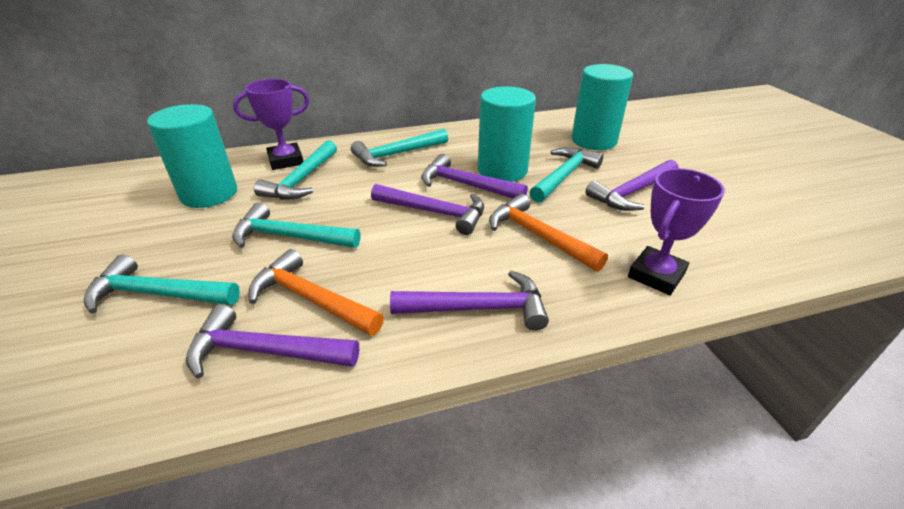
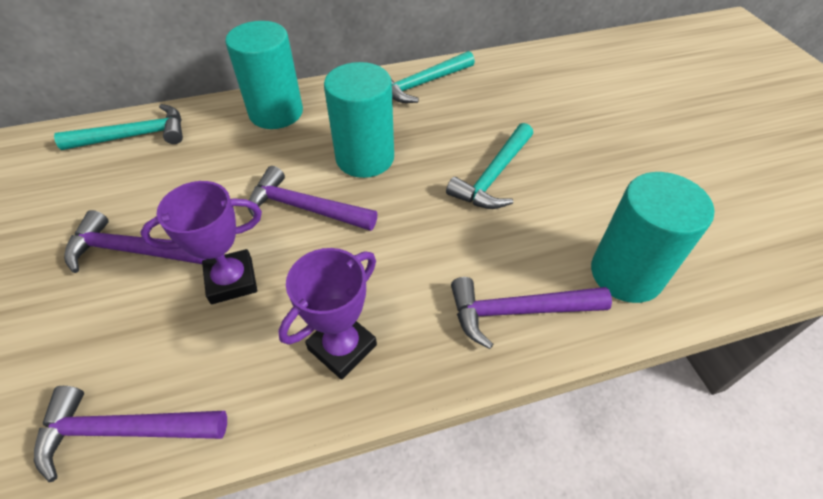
orange hammer: 2 -> 0
purple hammer: 5 -> 4
turquoise hammer: 5 -> 3

